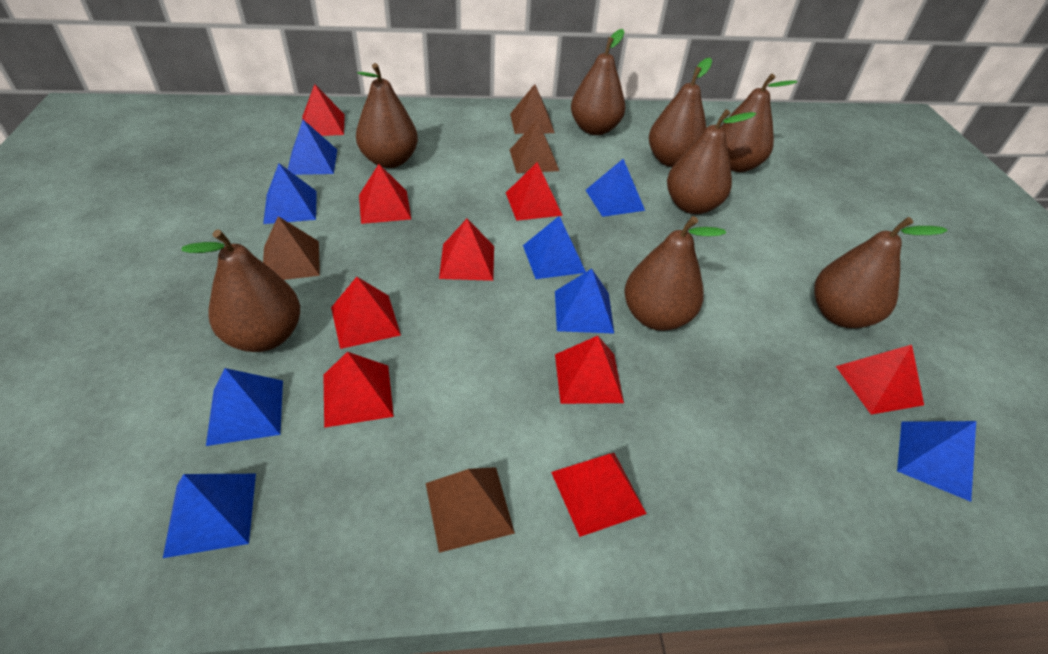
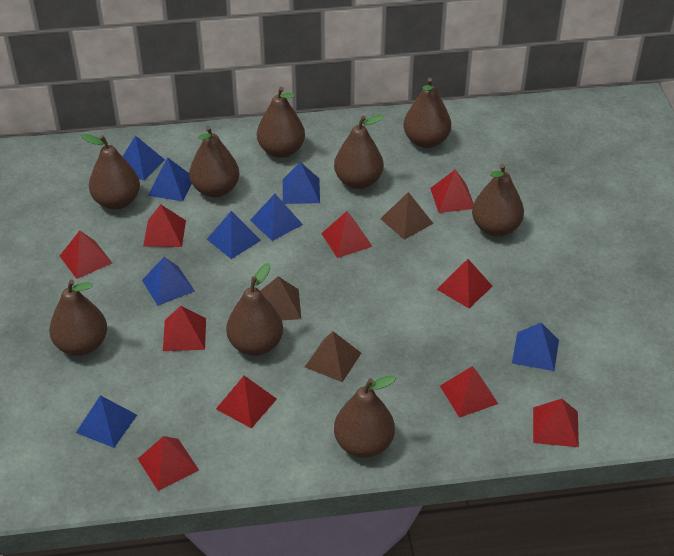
brown pear: 8 -> 9
brown pyramid: 4 -> 3
red pyramid: 9 -> 10

